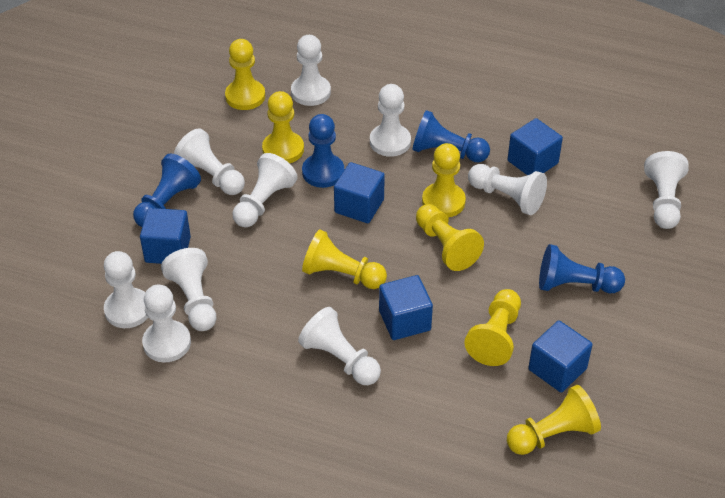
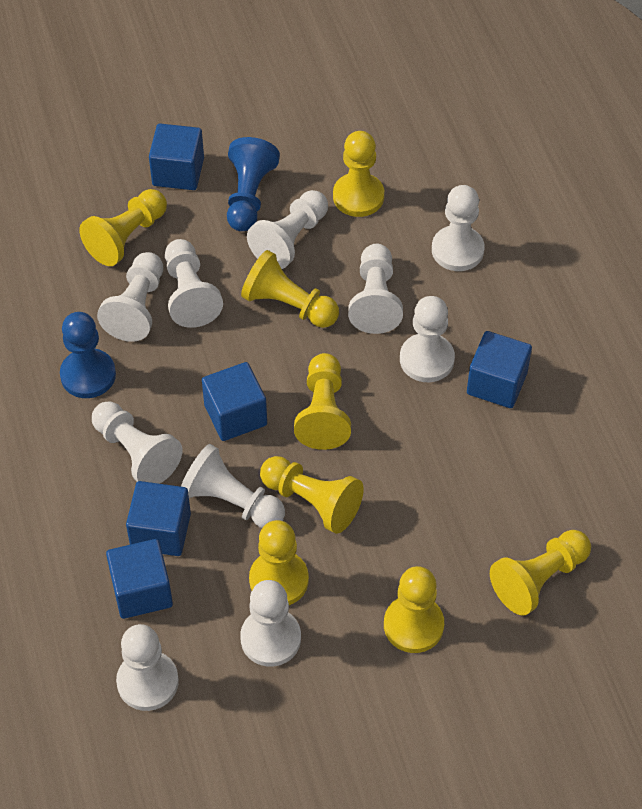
blue pawn: 4 -> 2
yellow pawn: 7 -> 8

